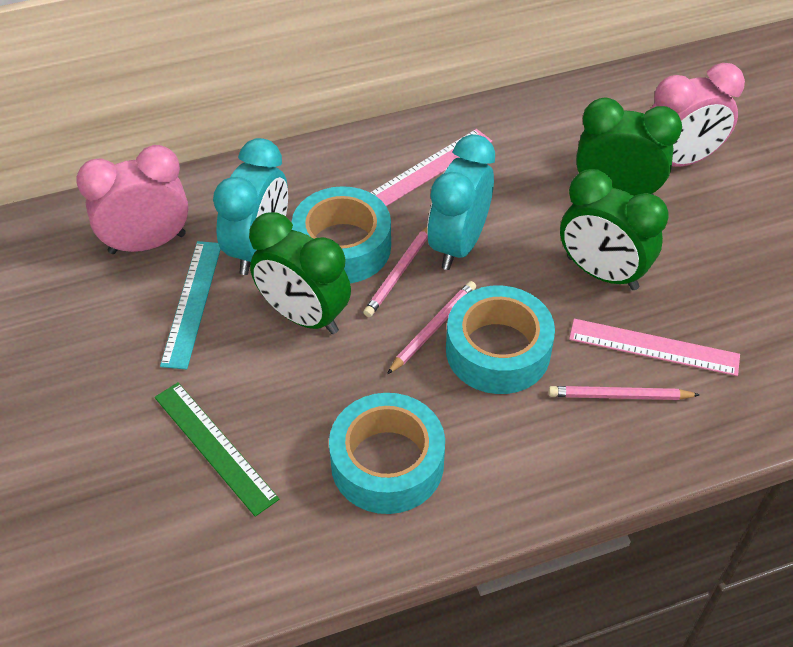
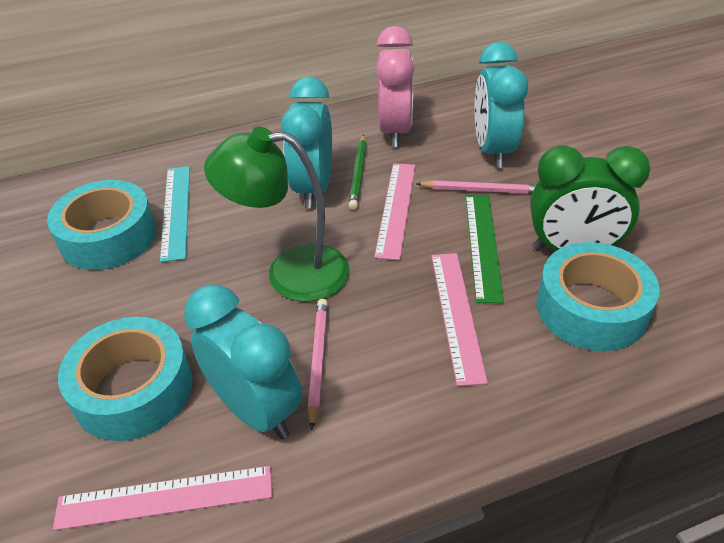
green clock: 3 -> 1
green lamp: 0 -> 1
green pencil: 0 -> 1
pink clock: 2 -> 1
pink pencil: 3 -> 2
pink ruler: 2 -> 3
turquoise clock: 2 -> 3

